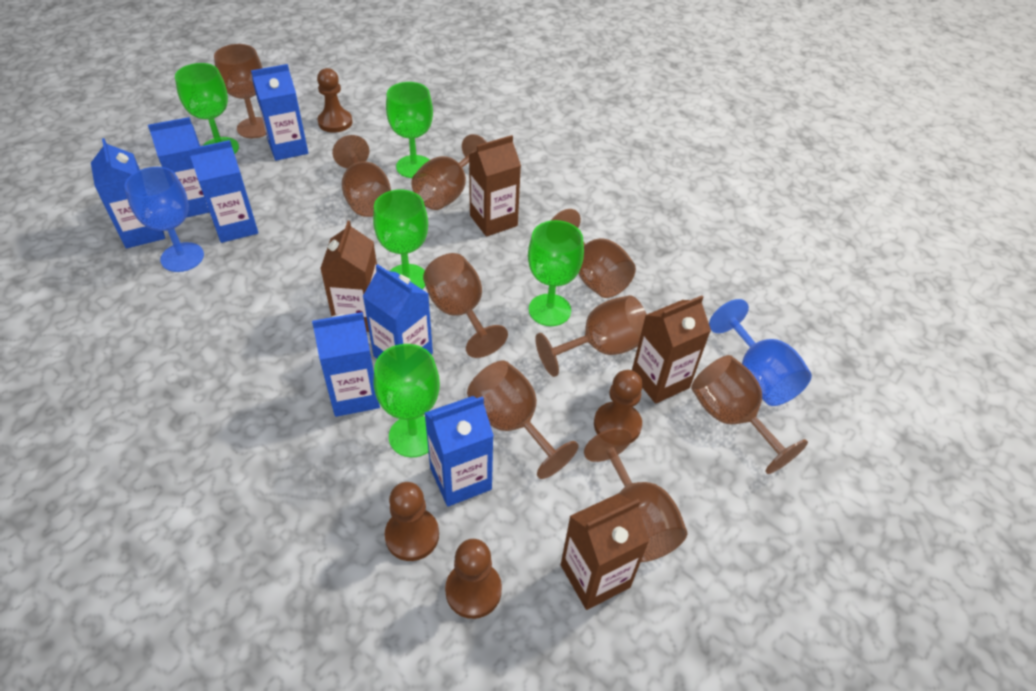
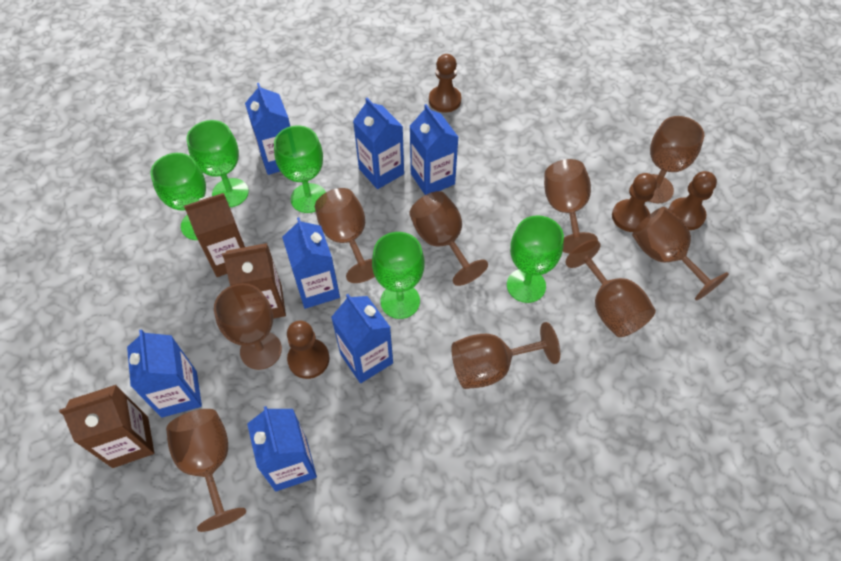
blue goblet: 2 -> 0
brown carton: 4 -> 3

